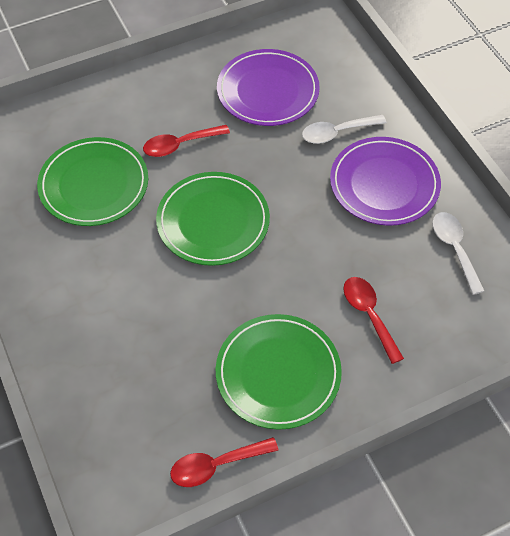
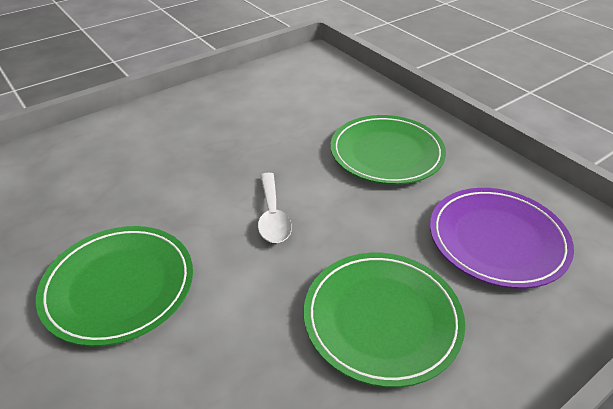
purple plate: 2 -> 1
red spoon: 3 -> 0
white spoon: 2 -> 1

